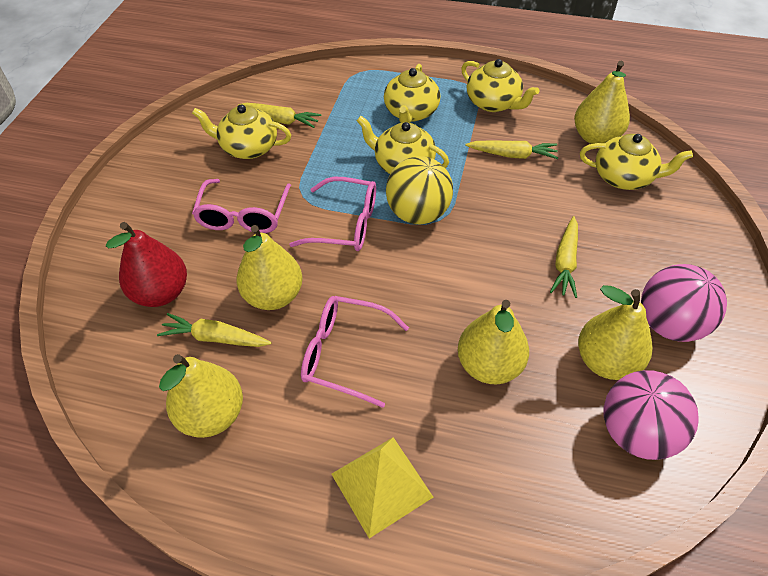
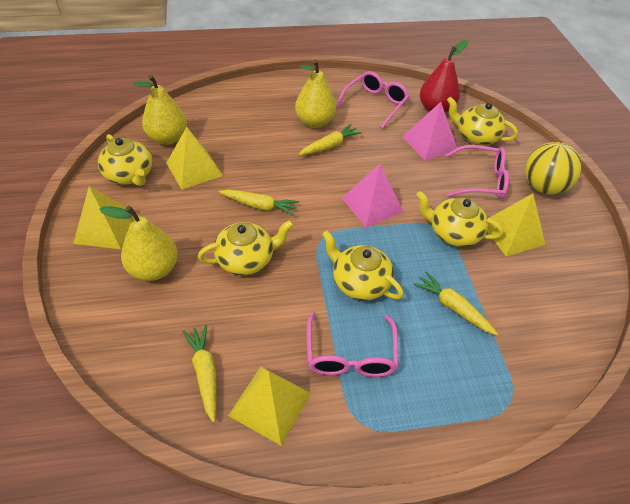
pink ball: 2 -> 0
pink pyramid: 0 -> 2
yellow pear: 5 -> 3
yellow pyramid: 1 -> 4

